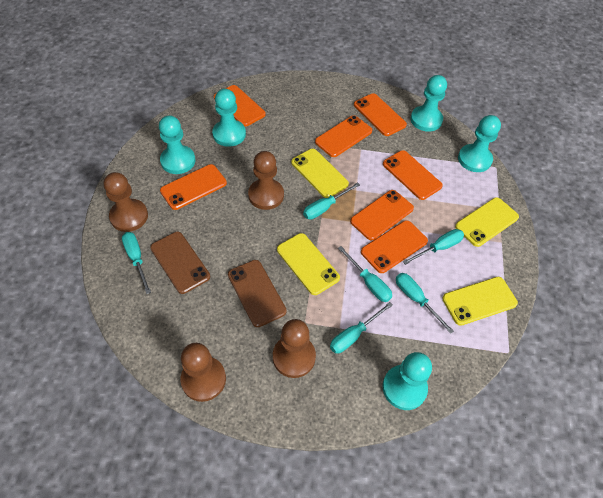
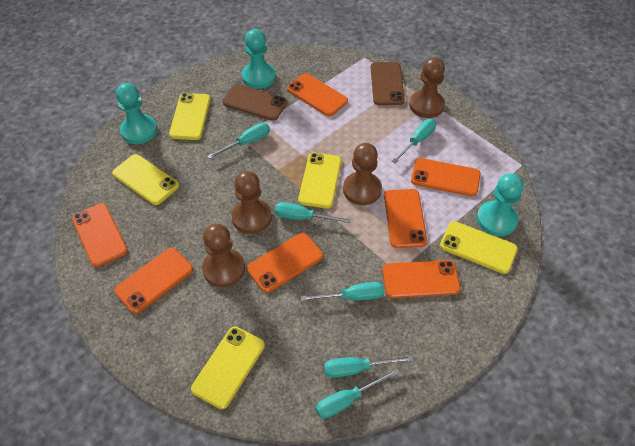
turquoise pawn: 5 -> 3
yellow phone: 4 -> 5

